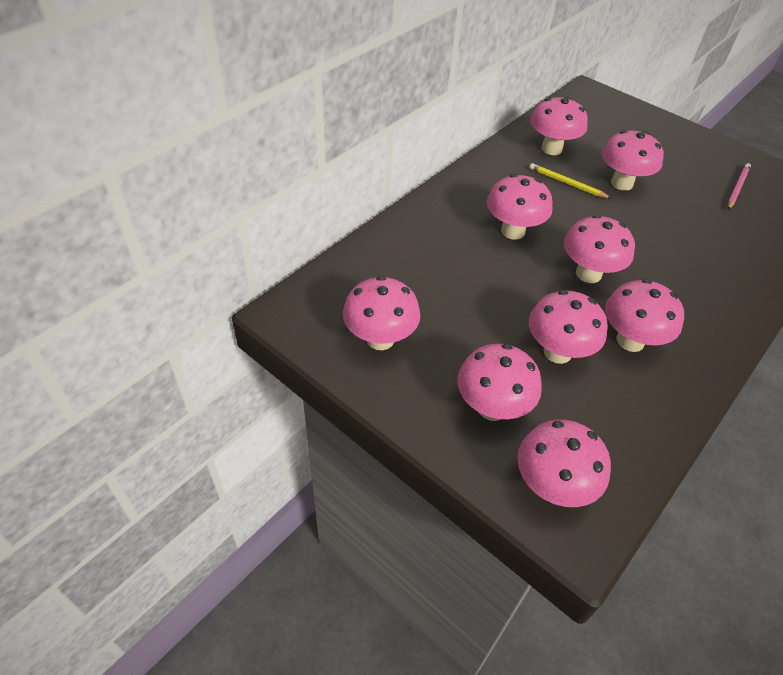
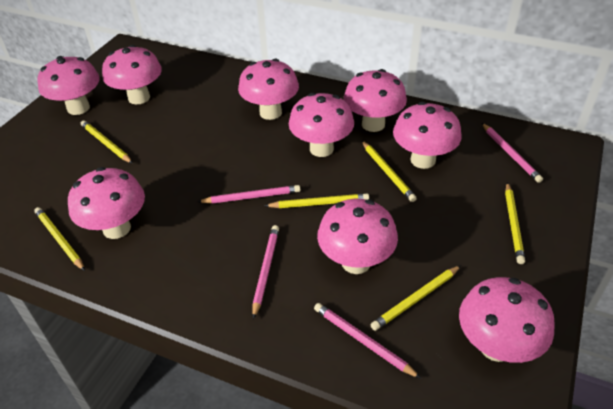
pink pencil: 1 -> 4
yellow pencil: 1 -> 6

